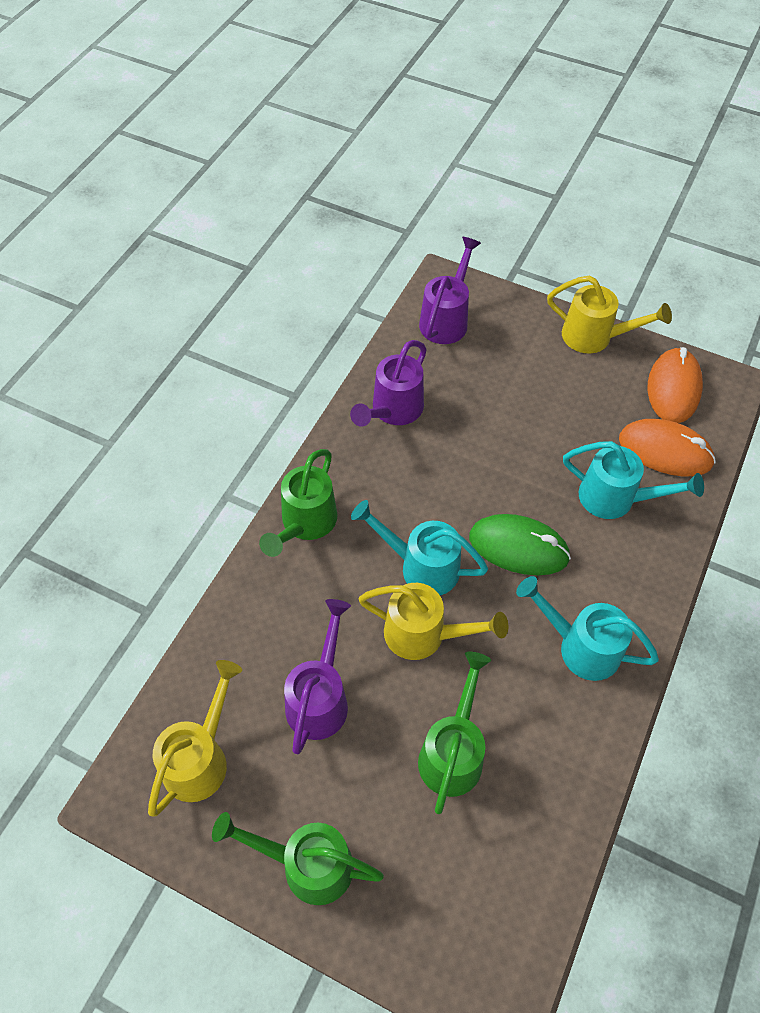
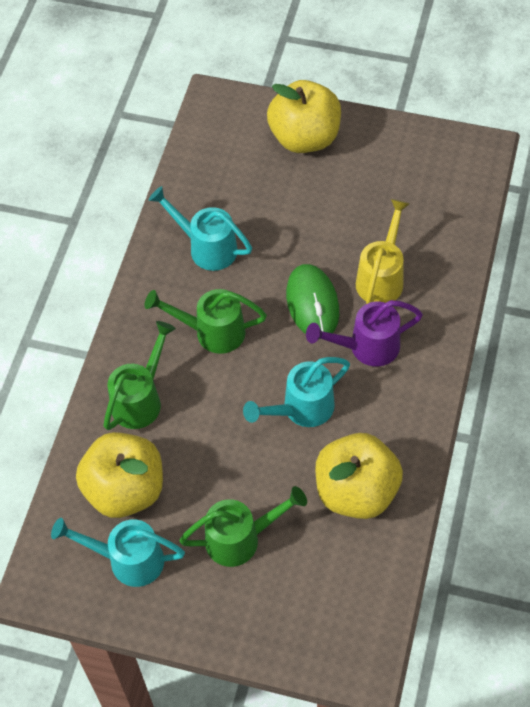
orange mouse: 2 -> 0
purple watering can: 3 -> 1
yellow apple: 0 -> 3
yellow watering can: 3 -> 1

